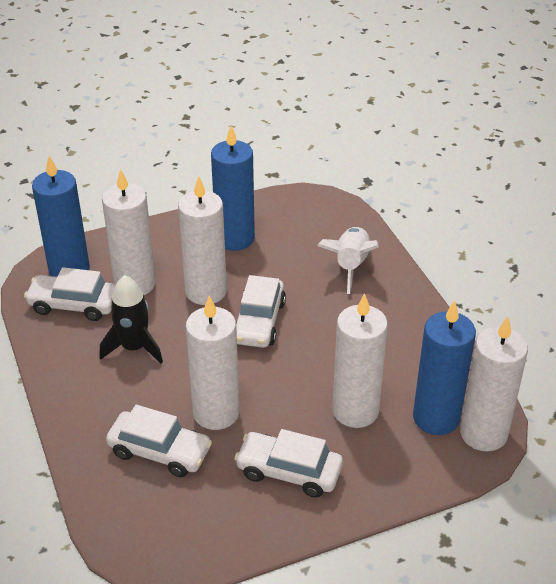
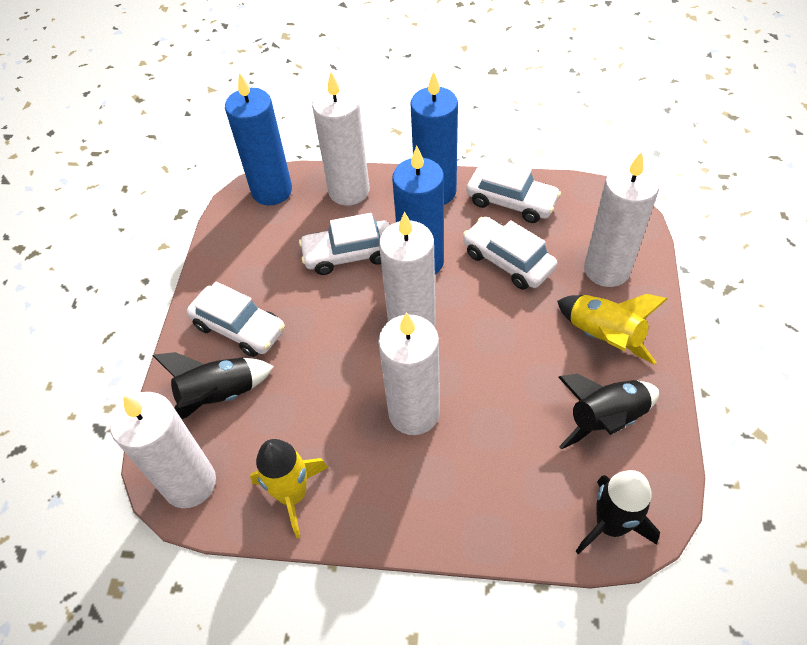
black rocket: 1 -> 3
white rocket: 1 -> 0
yellow rocket: 0 -> 2

